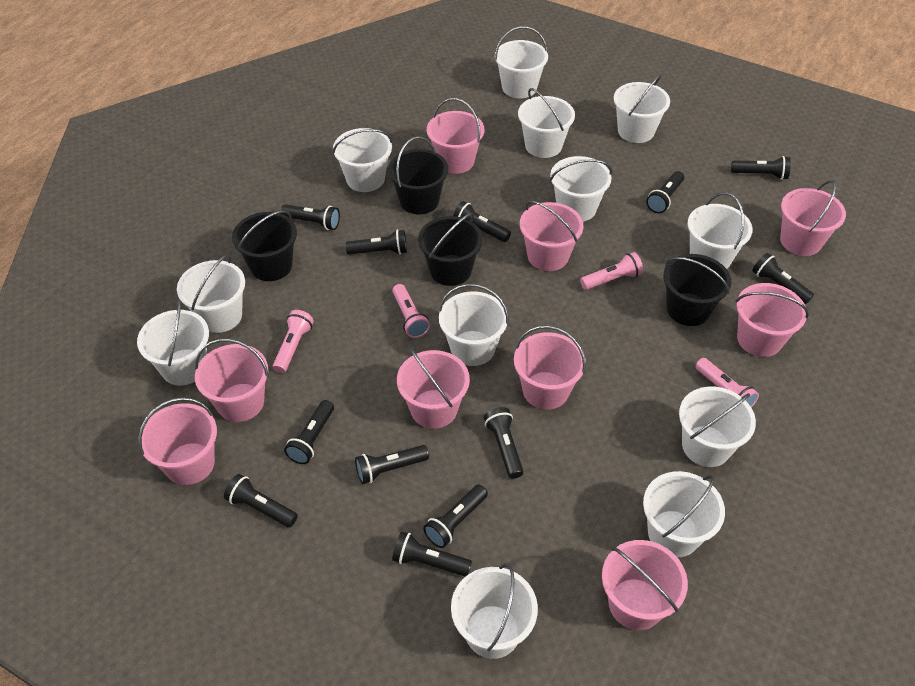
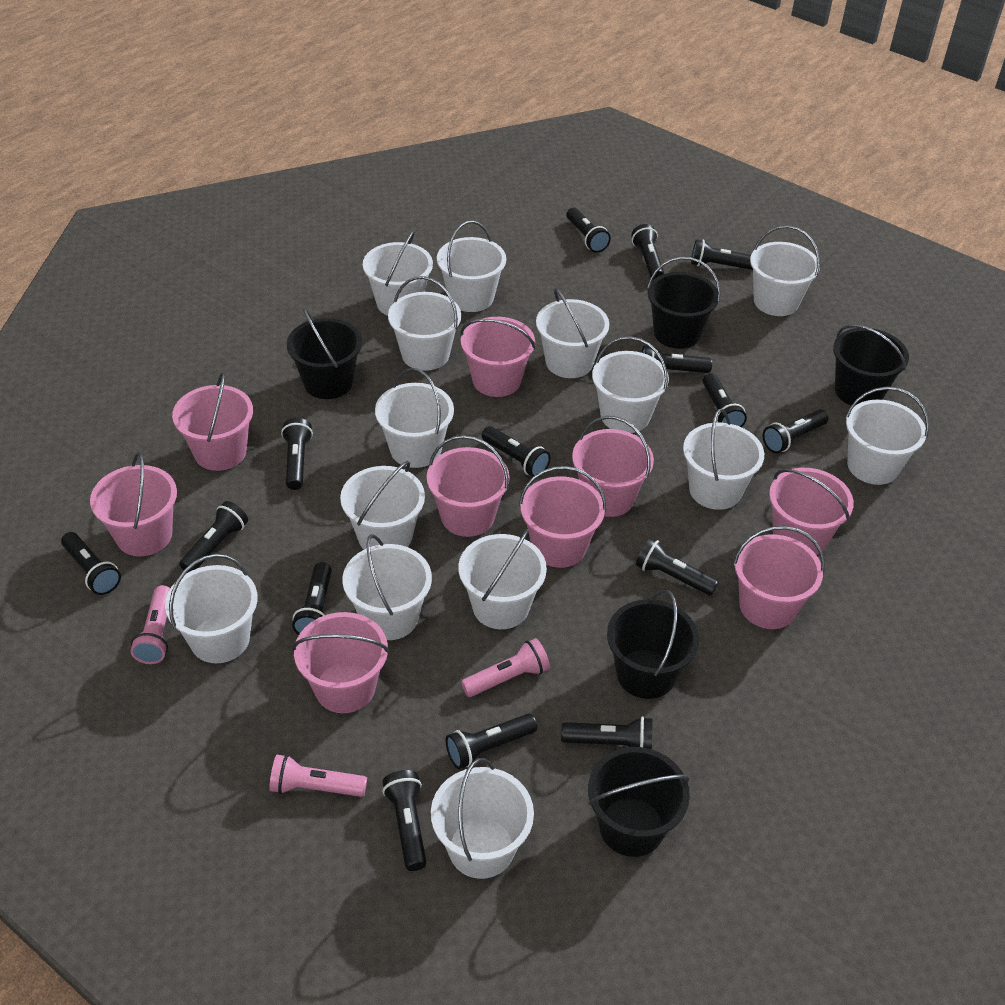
black bucket: 4 -> 5
black flashlight: 12 -> 15
pink flashlight: 4 -> 3
white bucket: 12 -> 14

